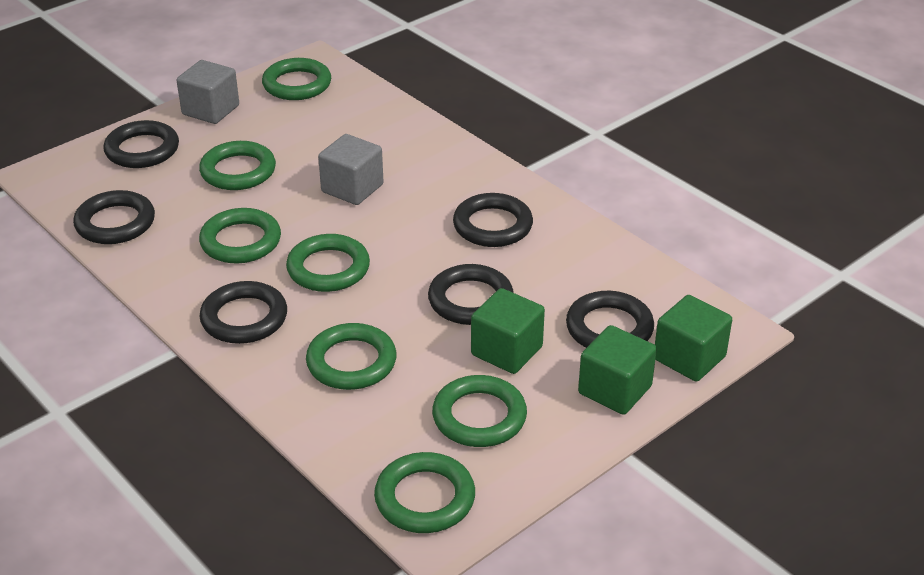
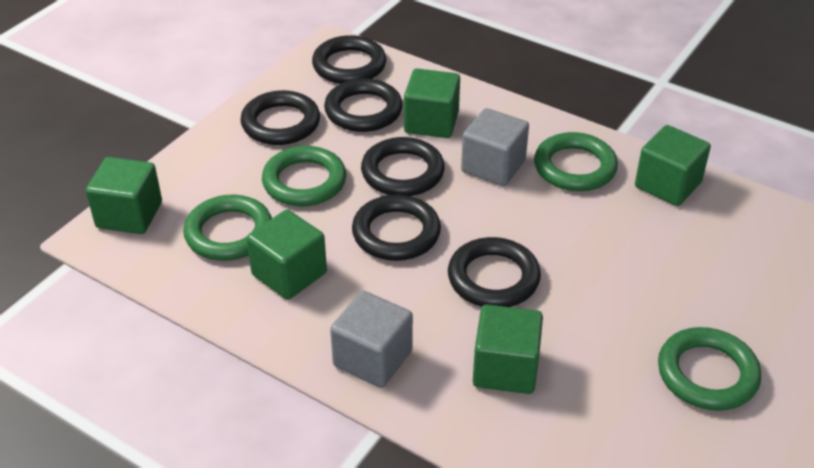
green cube: 3 -> 5
green ring: 7 -> 4

